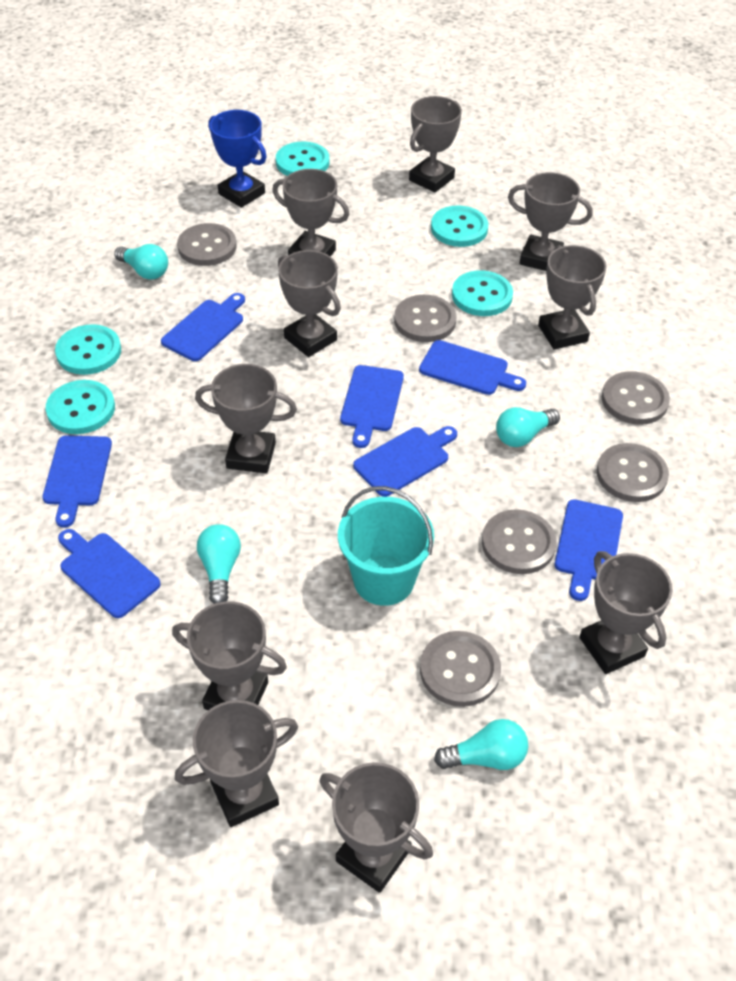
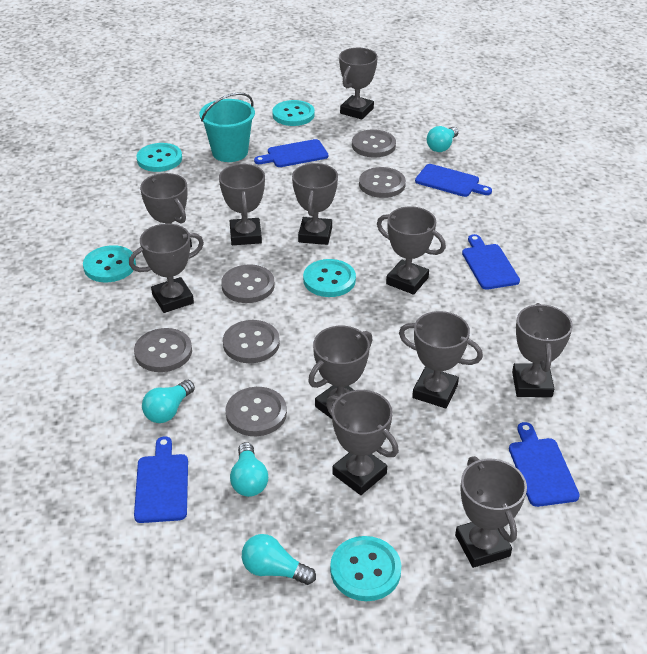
blue cutting board: 7 -> 5
blue trophy: 1 -> 0
grey trophy: 10 -> 11

